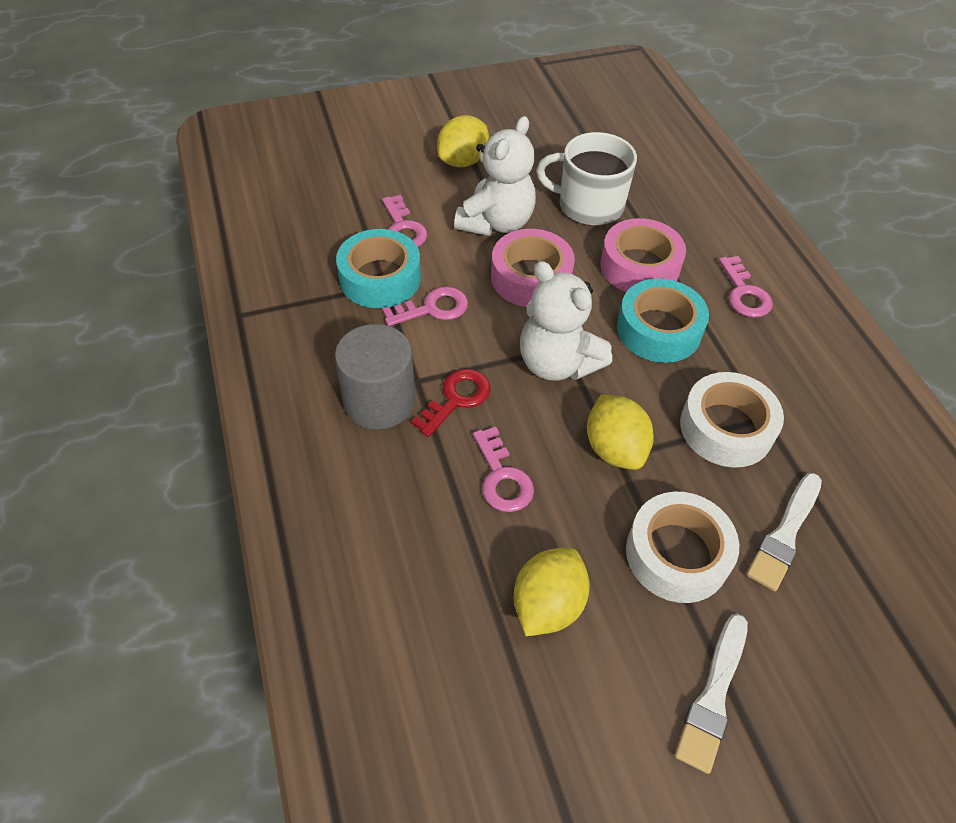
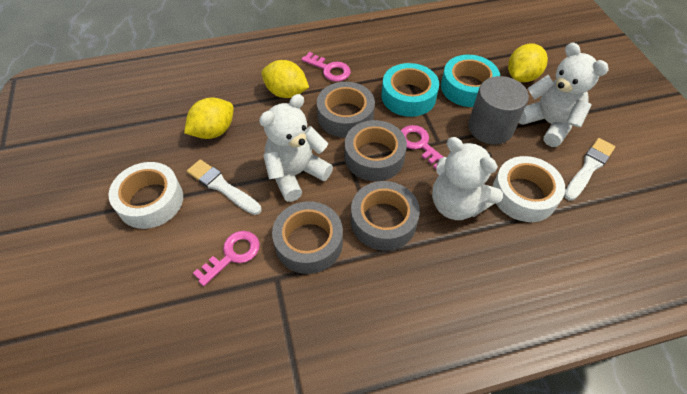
grey tape: 0 -> 4
pink key: 4 -> 3
pink tape: 2 -> 0
red key: 1 -> 0
white mug: 1 -> 0
white teddy bear: 2 -> 3

